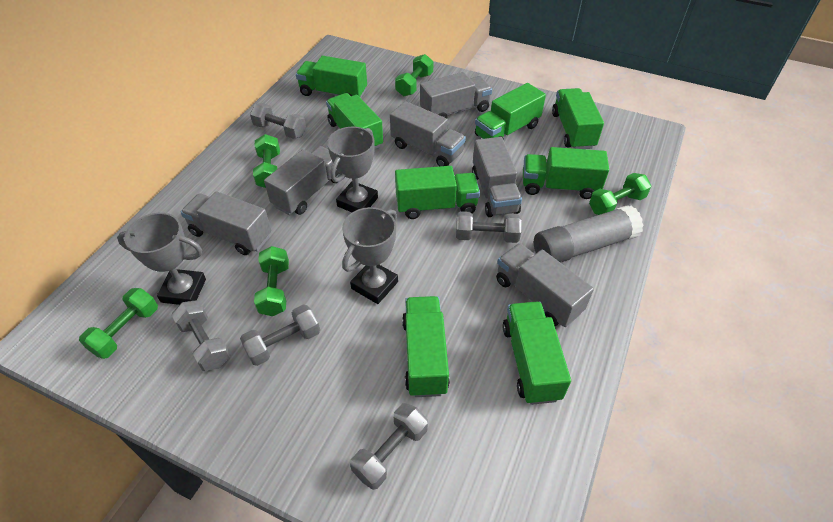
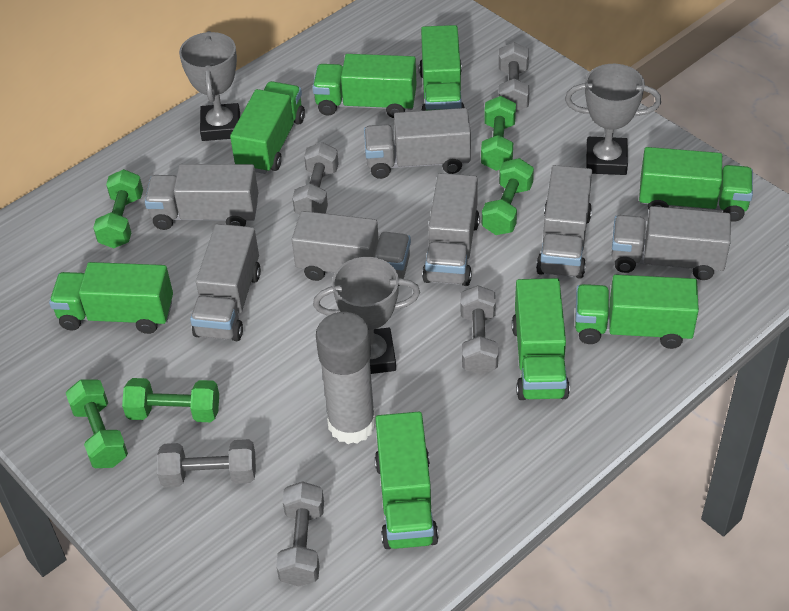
grey truck: 6 -> 7

